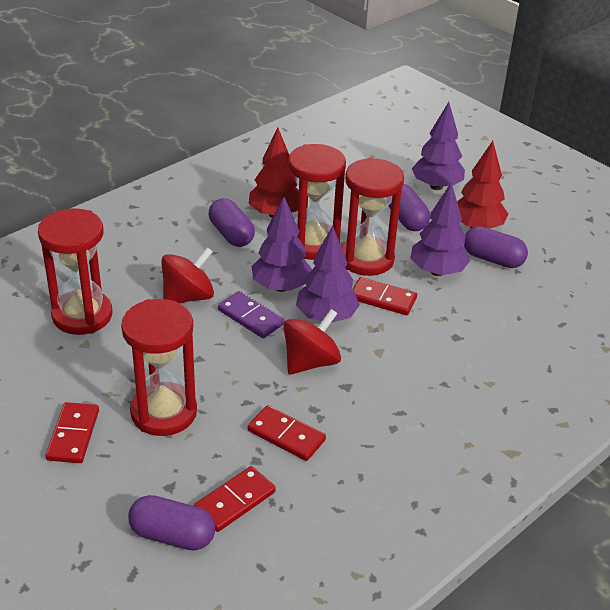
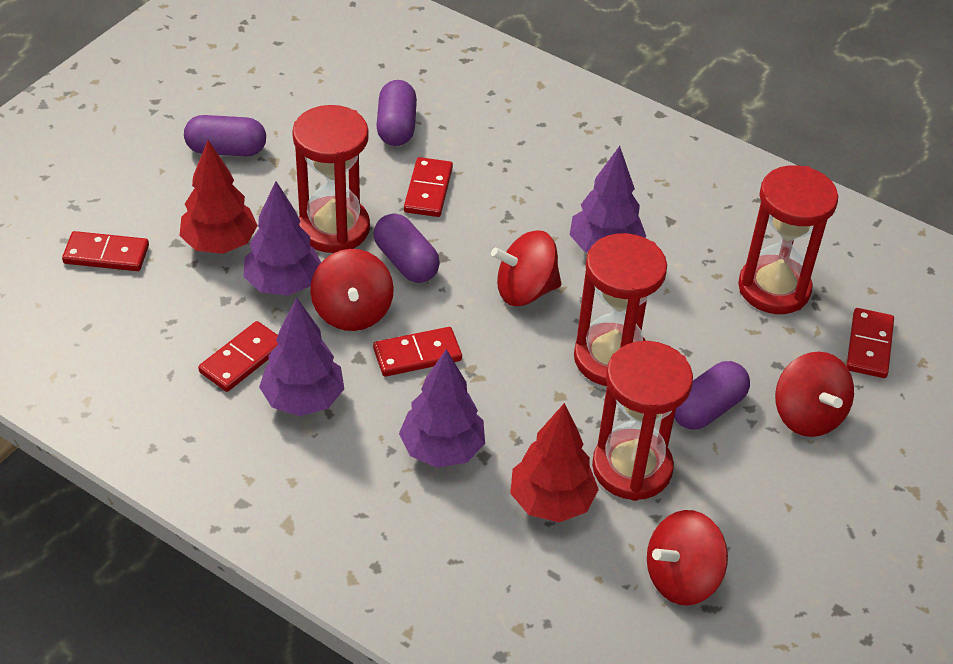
purple domino: 1 -> 0
red domino: 4 -> 5
red spinning top: 2 -> 4

